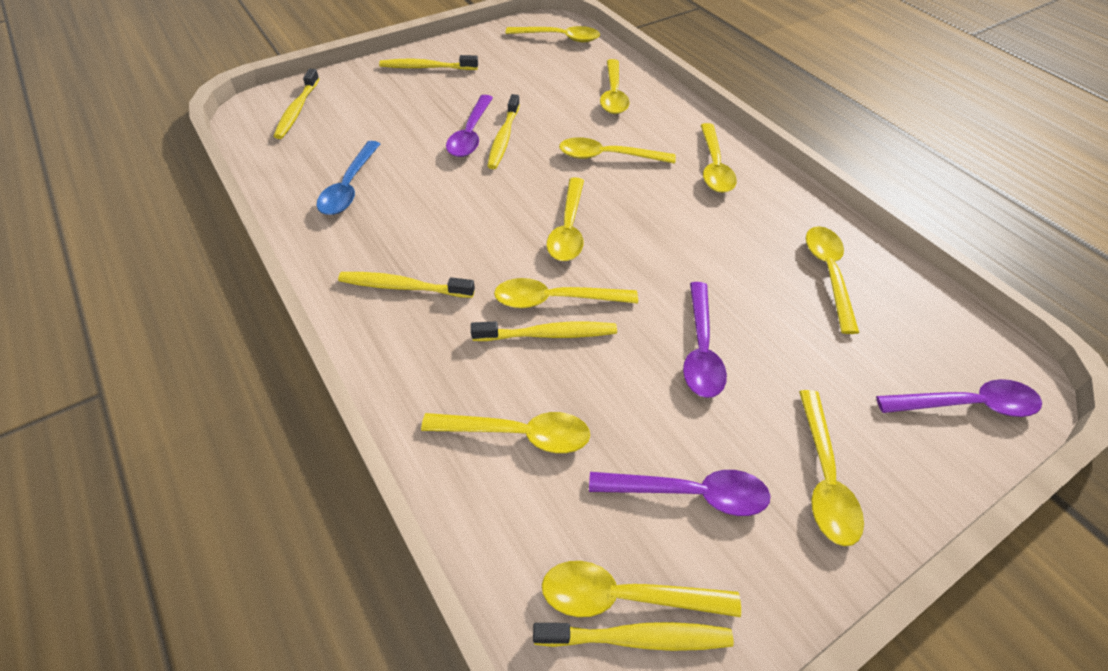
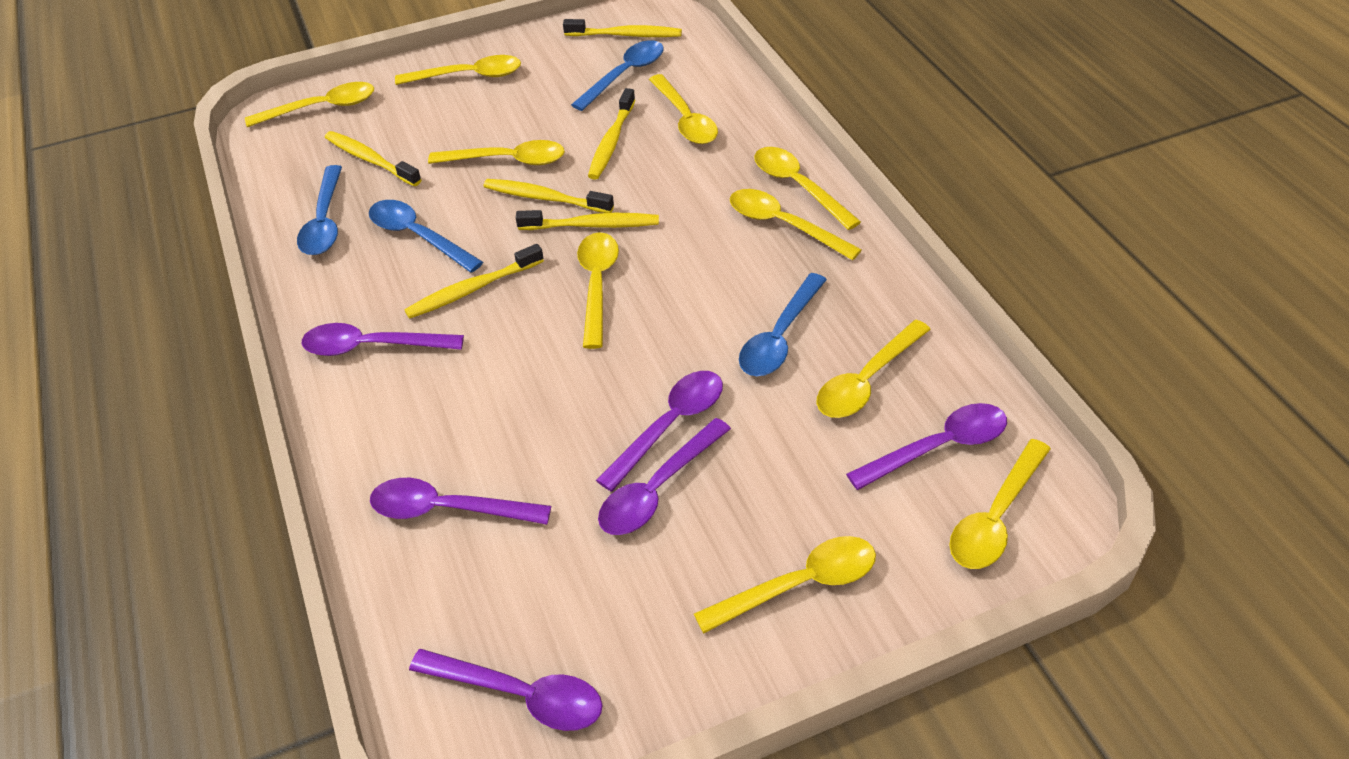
blue spoon: 1 -> 4
purple spoon: 4 -> 6

